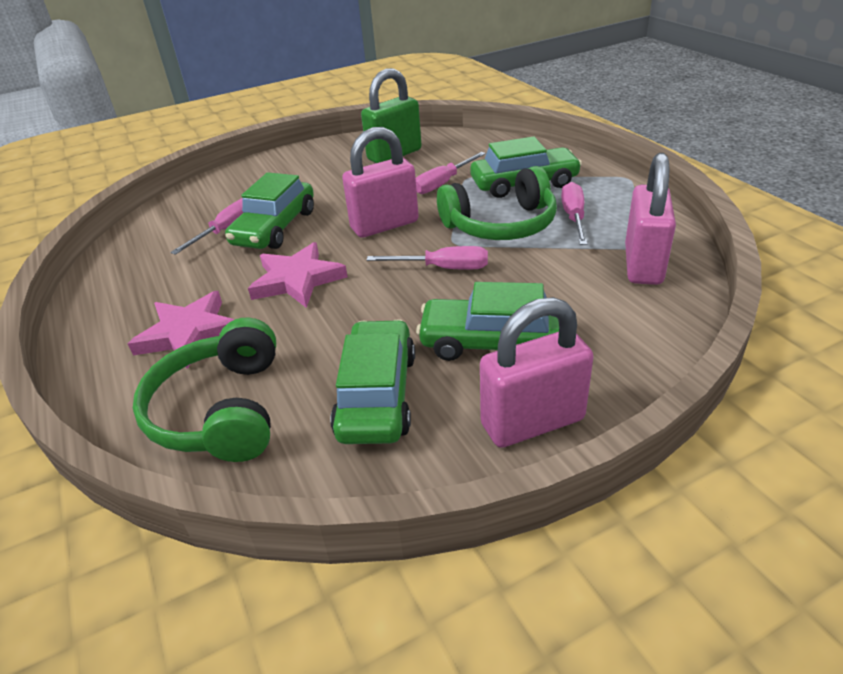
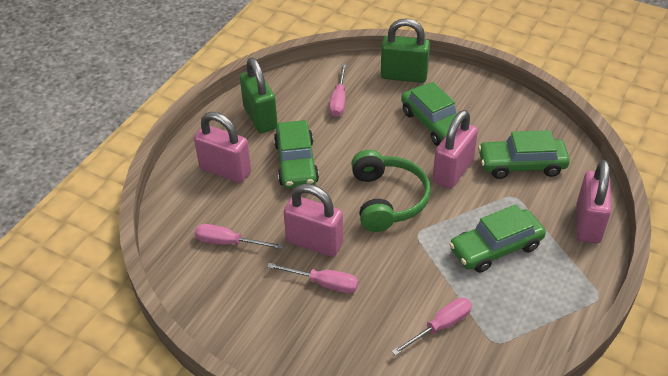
green headphones: 2 -> 1
green padlock: 1 -> 2
pink padlock: 3 -> 4
pink star: 2 -> 0

